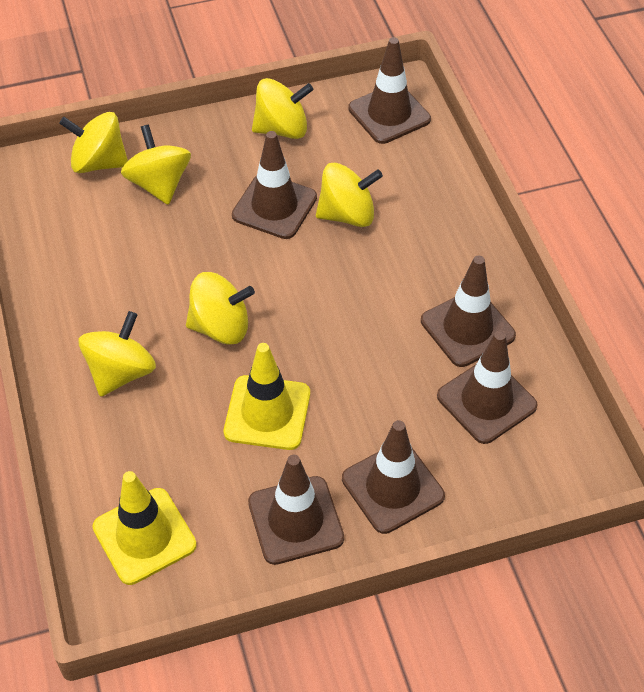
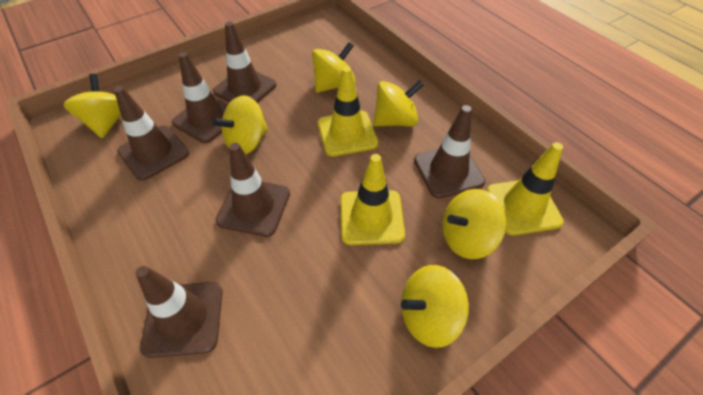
yellow traffic cone: 2 -> 3

